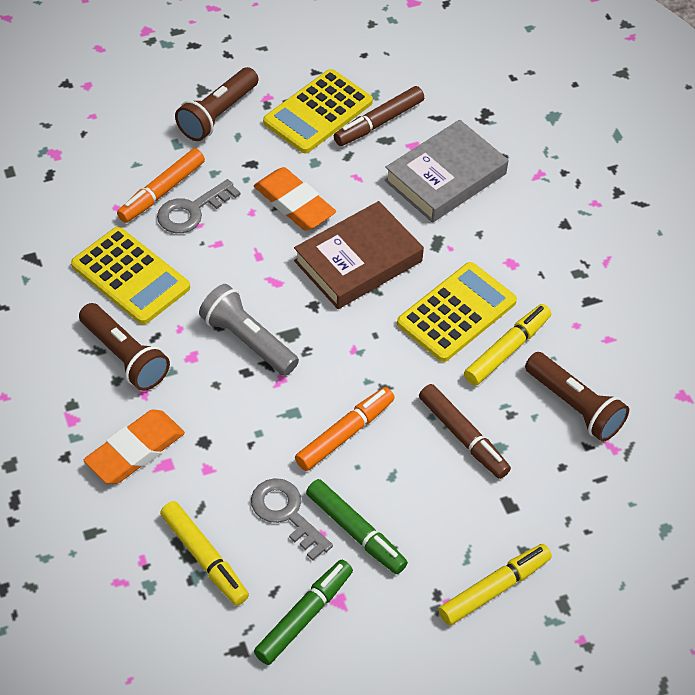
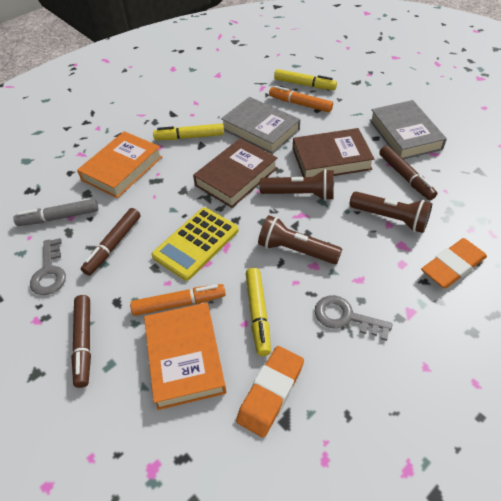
brown book: 1 -> 2
brown marker: 2 -> 3
green marker: 2 -> 0
grey book: 1 -> 2
grey flashlight: 1 -> 0
grey marker: 0 -> 1
orange book: 0 -> 2
yellow calculator: 3 -> 1

